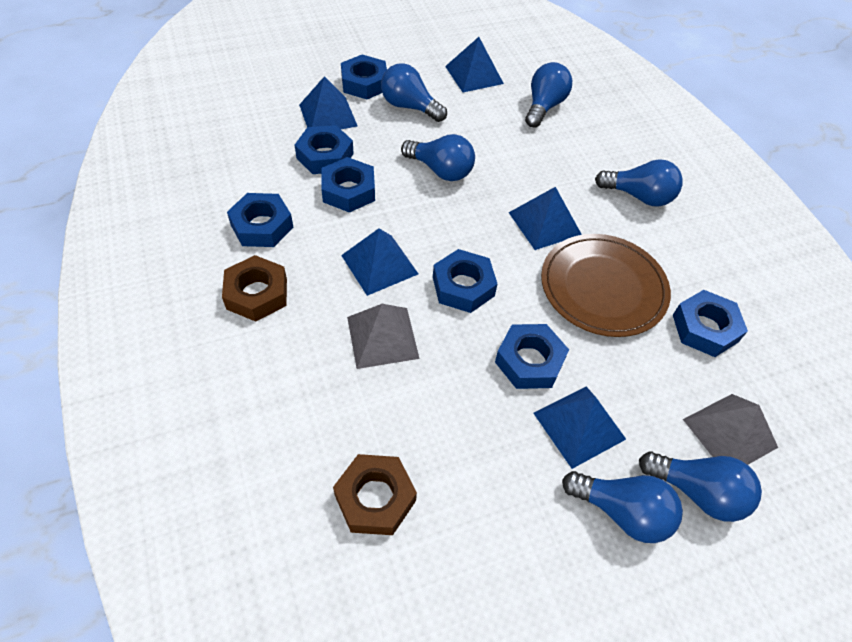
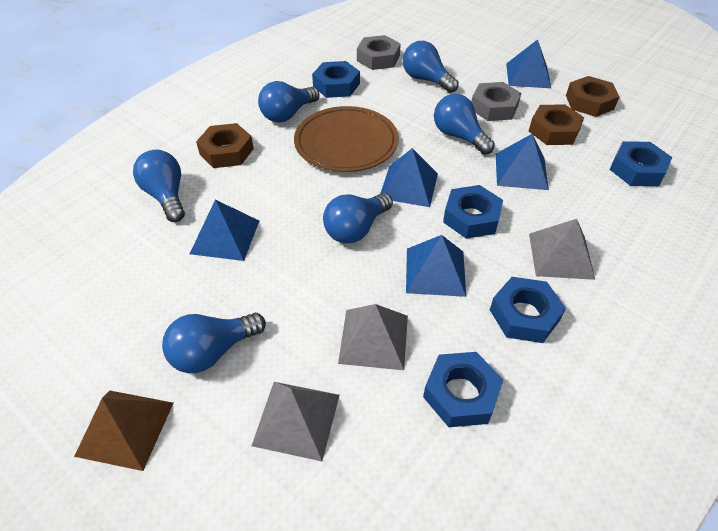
blue nut: 7 -> 5
brown nut: 2 -> 3
brown pyramid: 0 -> 1
grey nut: 0 -> 2
grey pyramid: 2 -> 3

